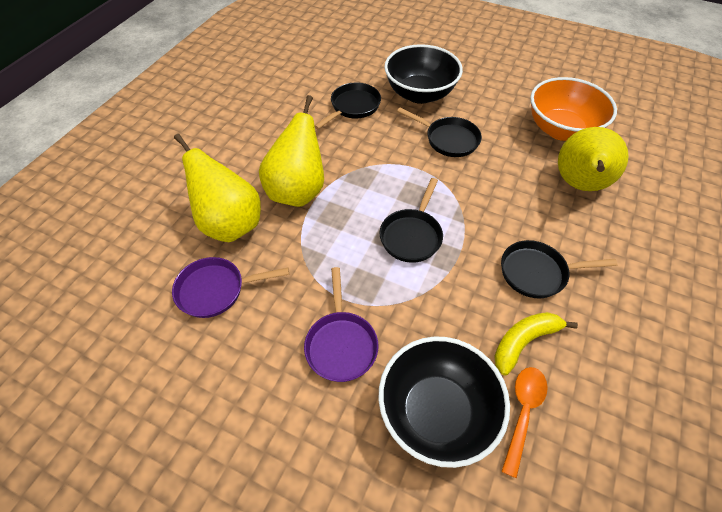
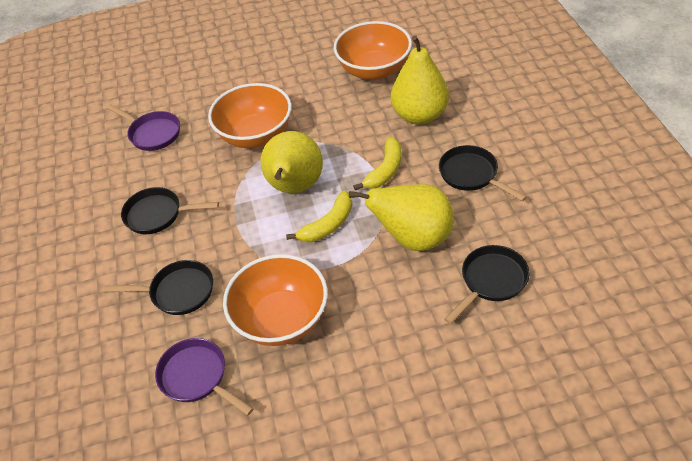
black bowl: 2 -> 0
orange bowl: 1 -> 3
orange spoon: 1 -> 0
yellow banana: 1 -> 2

